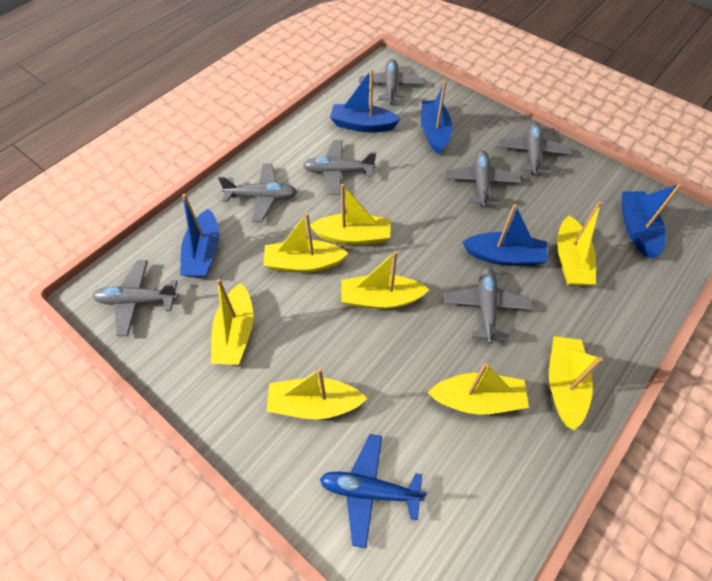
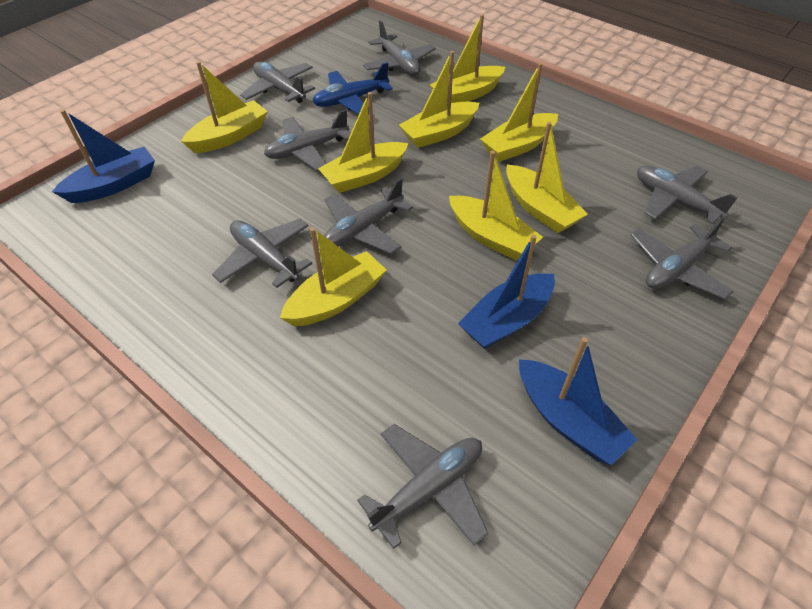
blue boat: 5 -> 3
grey plane: 7 -> 8

